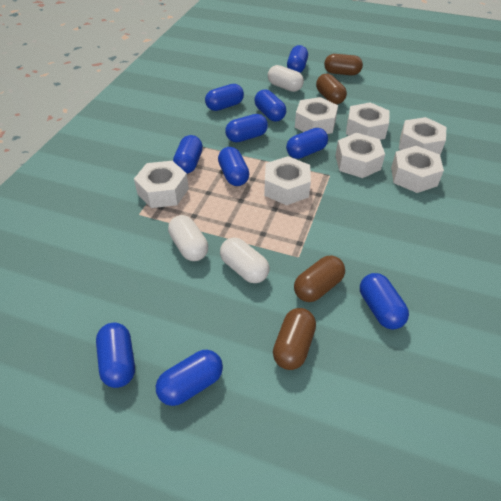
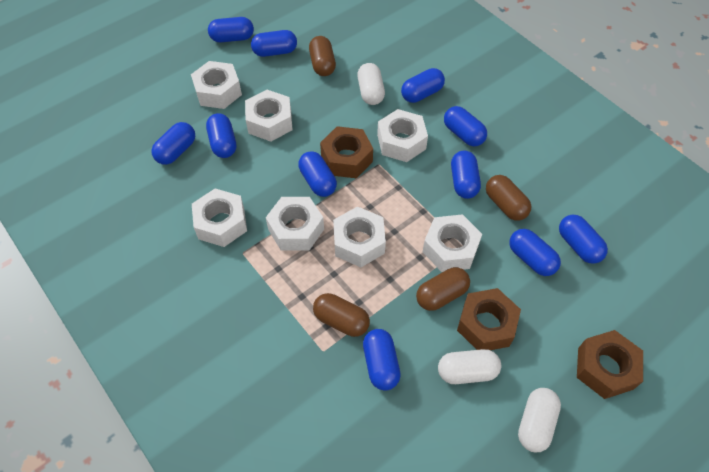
blue capsule: 10 -> 11
brown nut: 0 -> 3

